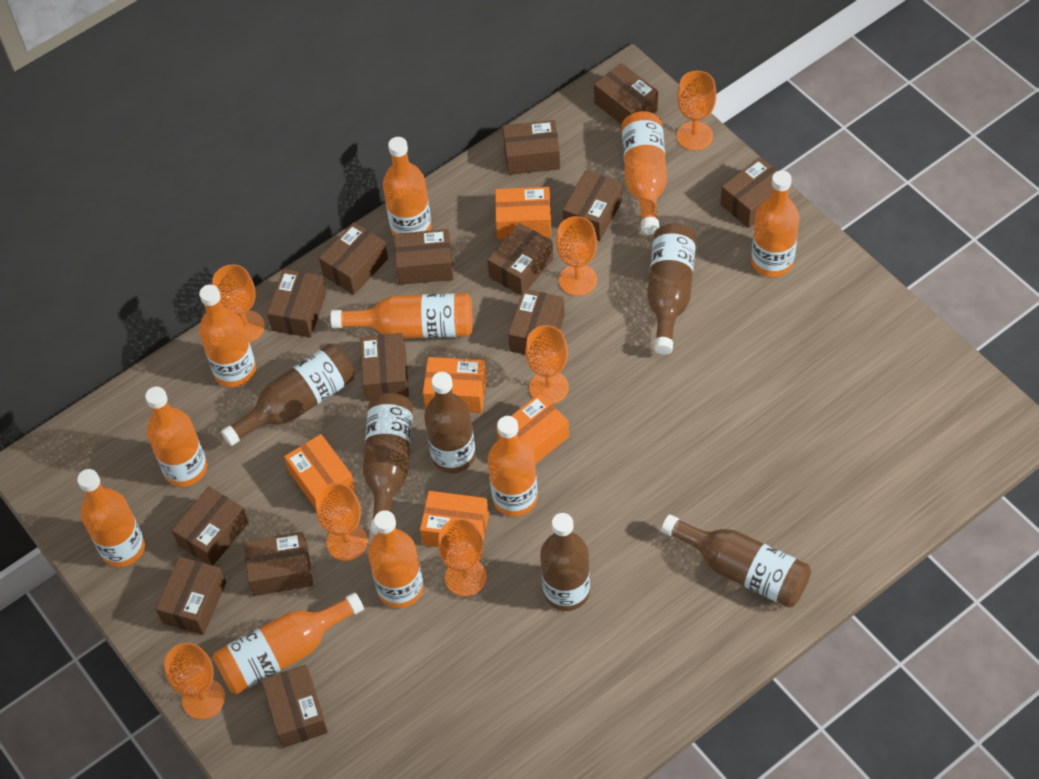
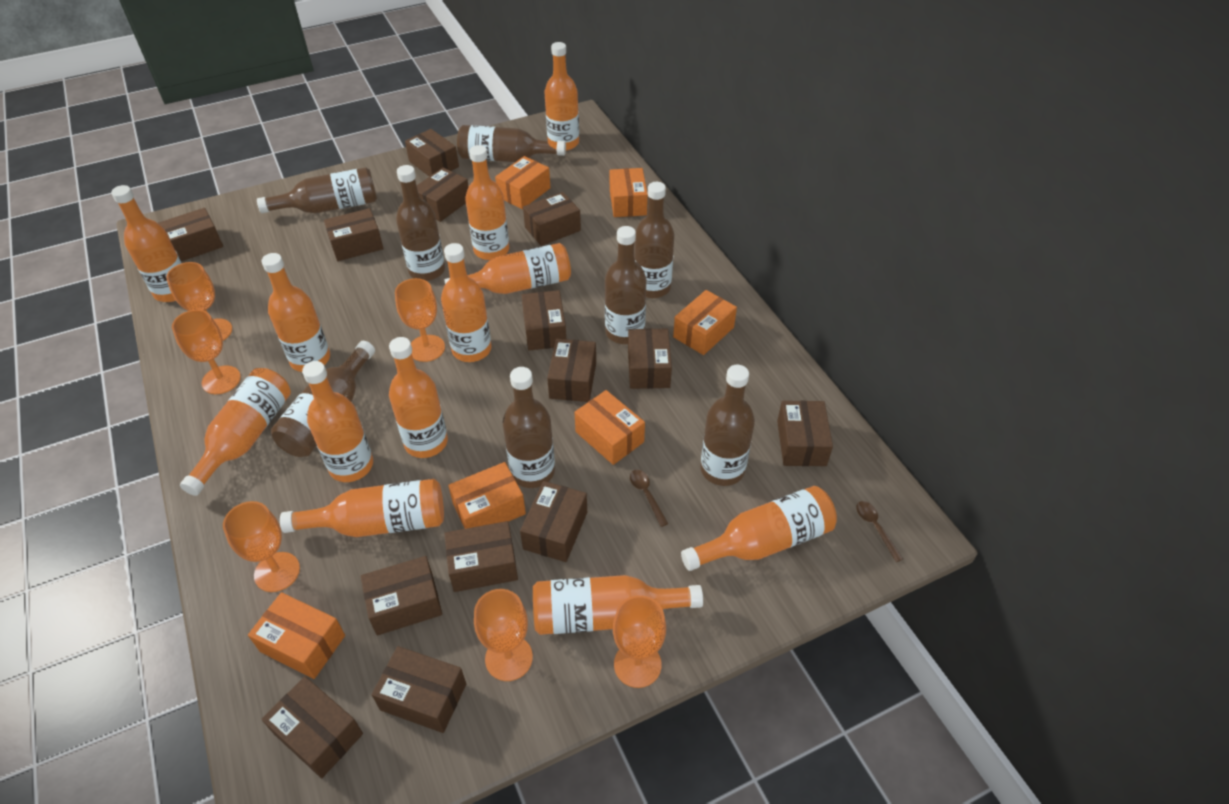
brown bottle: 6 -> 8
brown spoon: 0 -> 2
orange bottle: 10 -> 12
orange box: 5 -> 6
orange goblet: 7 -> 6

